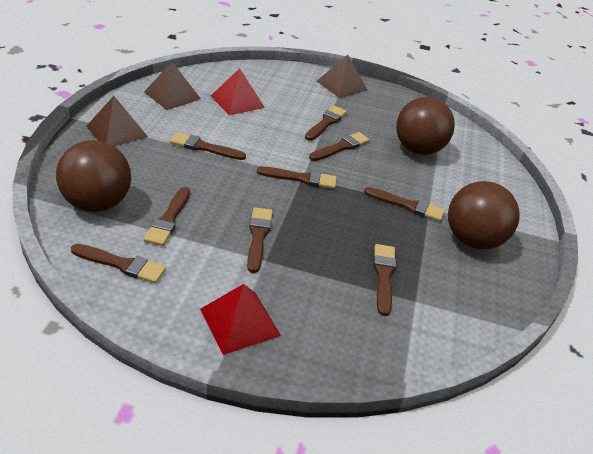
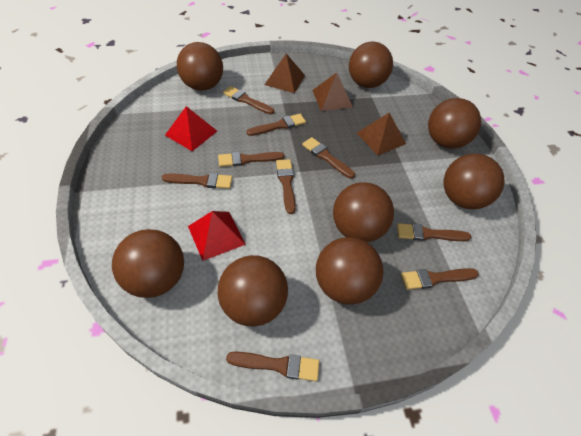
brown ball: 3 -> 8

